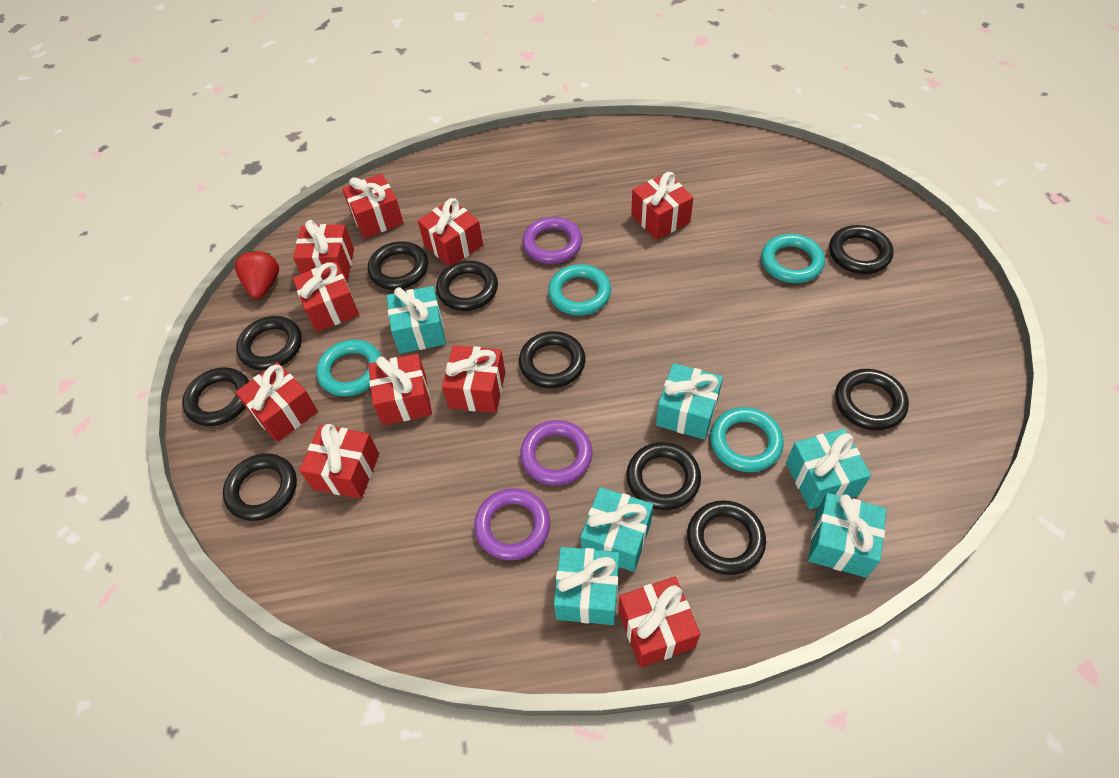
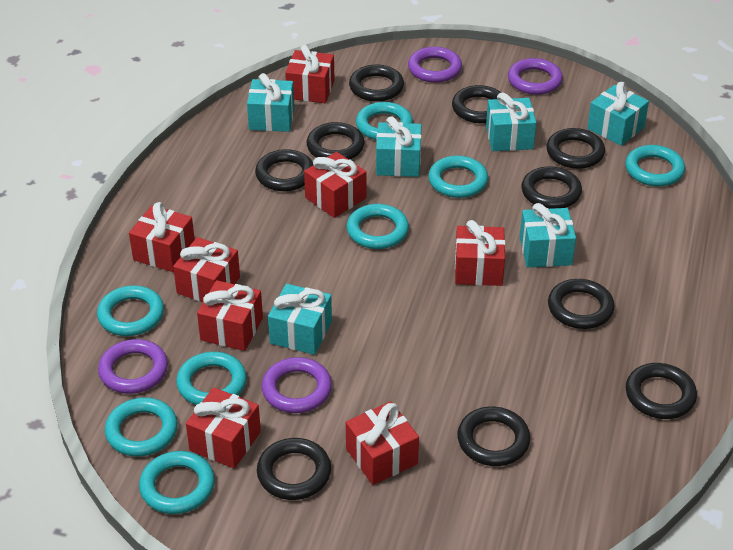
purple ring: 3 -> 4
red gift: 10 -> 8
red strawberry: 1 -> 0
turquoise ring: 4 -> 8

